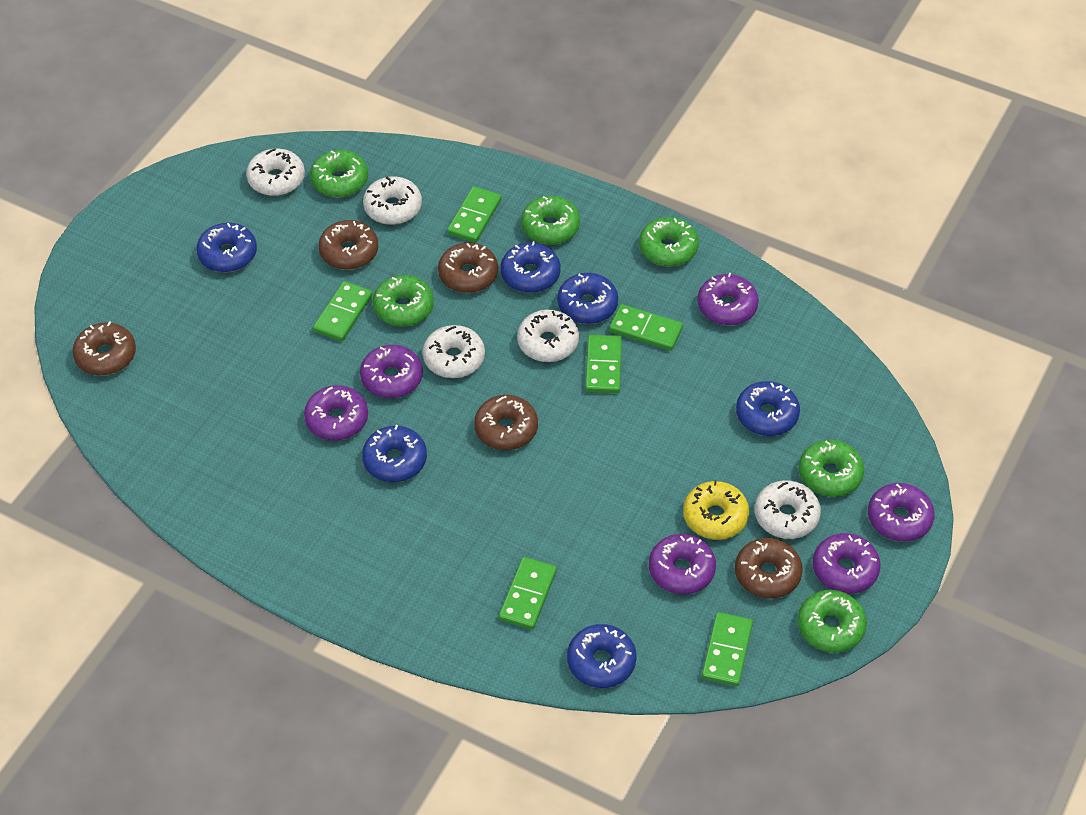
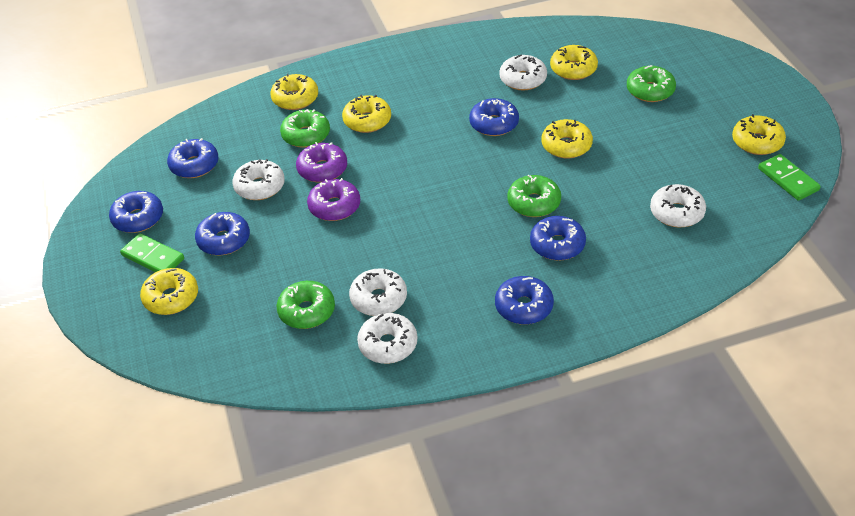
brown donut: 5 -> 0
green domino: 6 -> 2
green donut: 6 -> 4
purple donut: 6 -> 2
yellow donut: 1 -> 6

